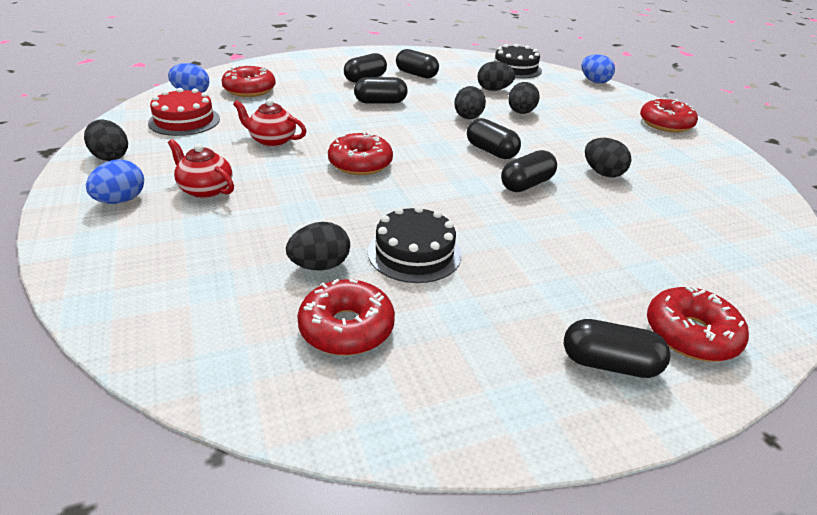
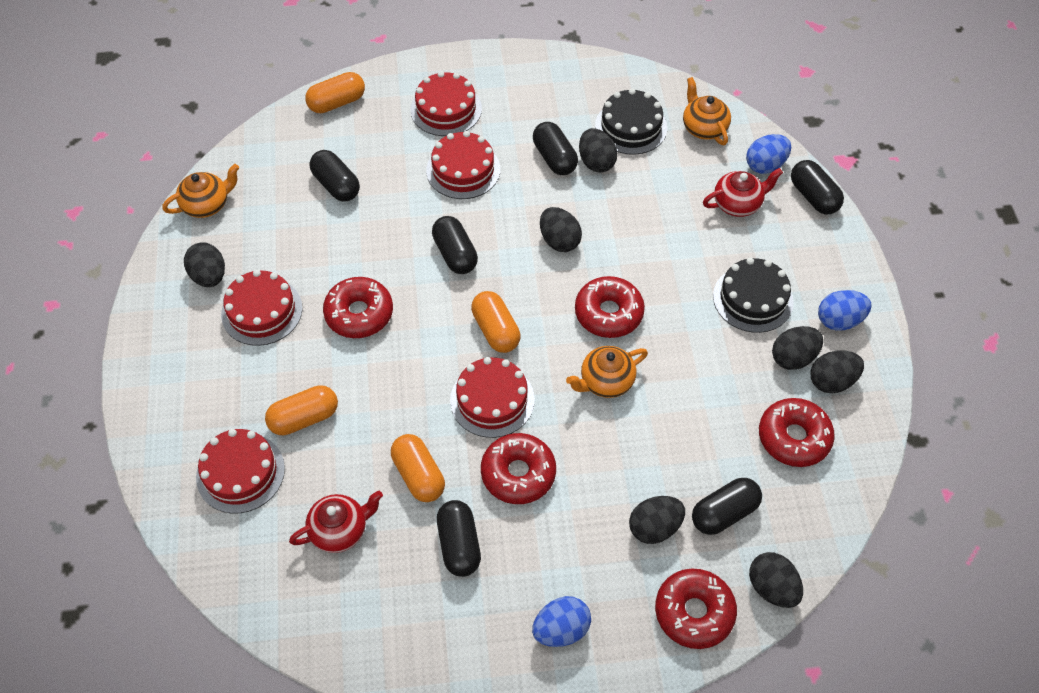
black egg: 6 -> 7
orange capsule: 0 -> 4
orange teapot: 0 -> 3
red cake: 1 -> 5

